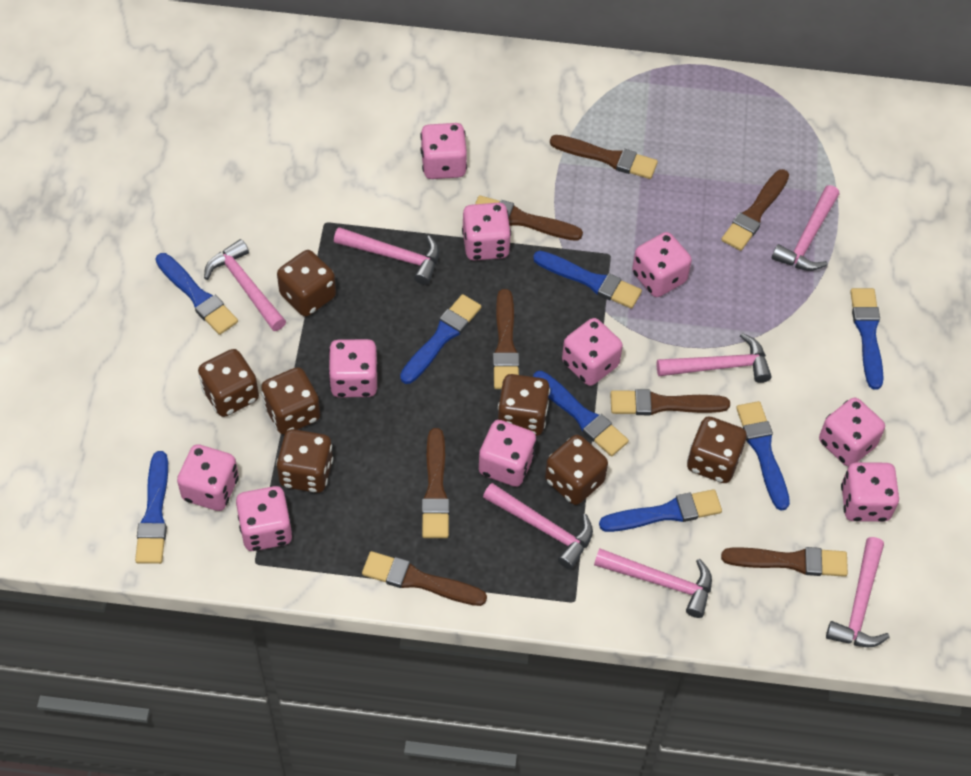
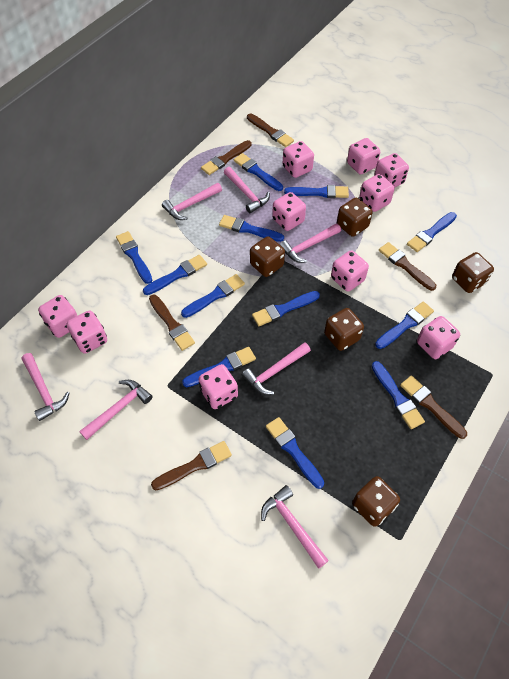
blue brush: 8 -> 12
brown brush: 8 -> 6
brown dice: 7 -> 5

